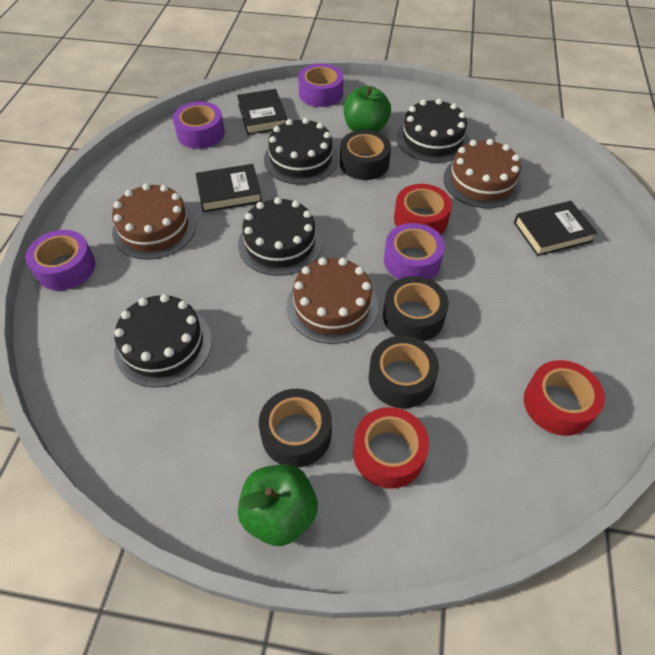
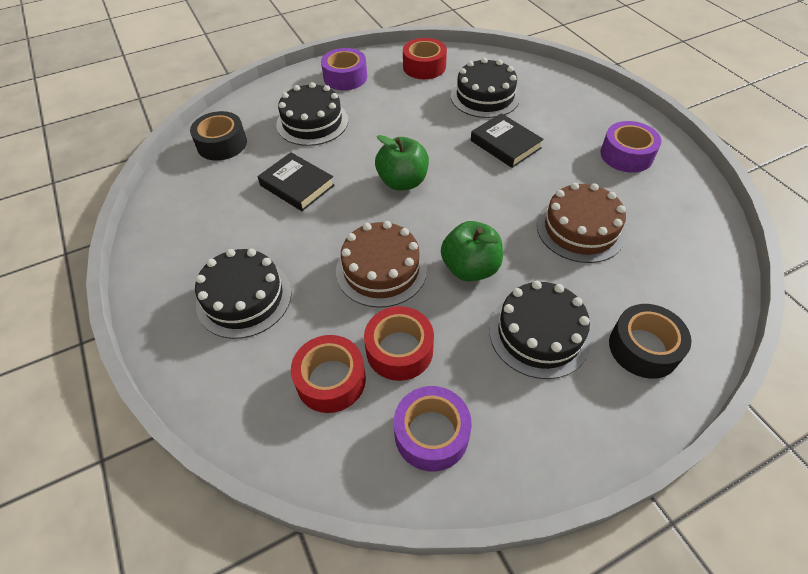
black book: 3 -> 2
black tape: 4 -> 2
brown cake: 3 -> 2
purple tape: 4 -> 3

